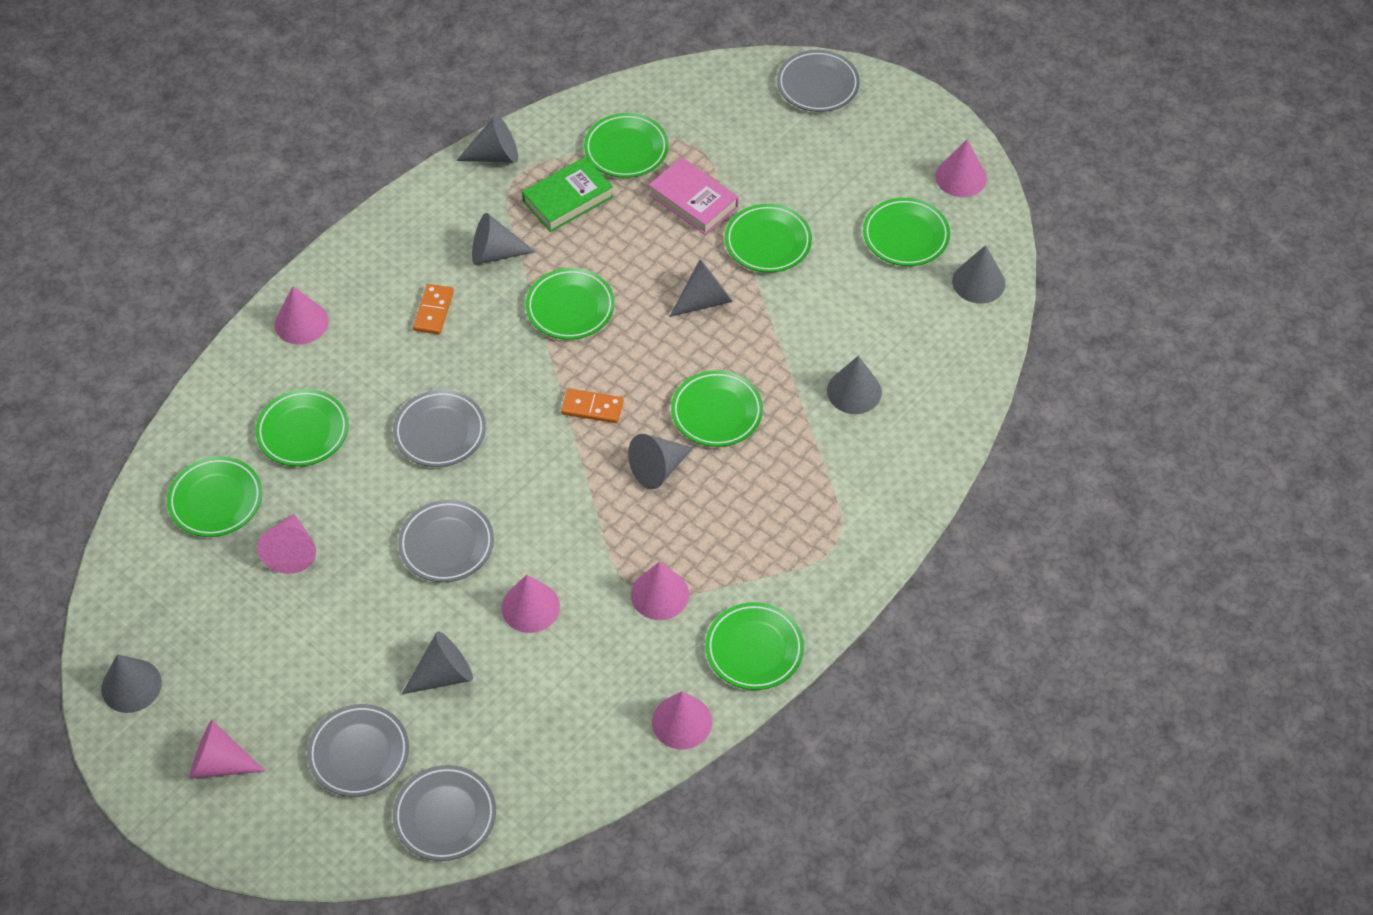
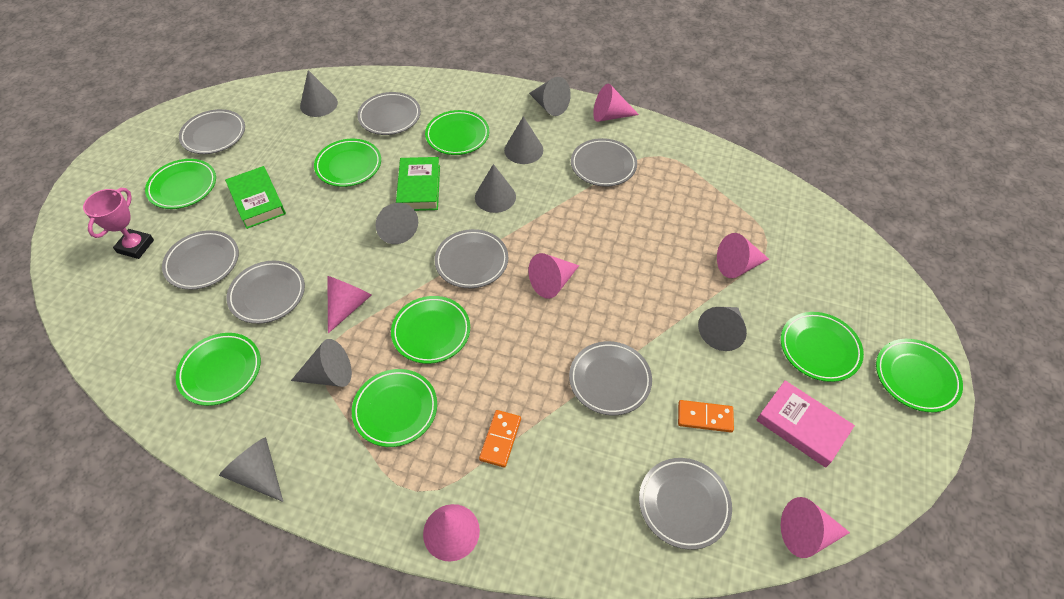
green book: 1 -> 2
grey plate: 5 -> 8
pink cone: 7 -> 6
pink trophy: 0 -> 1

